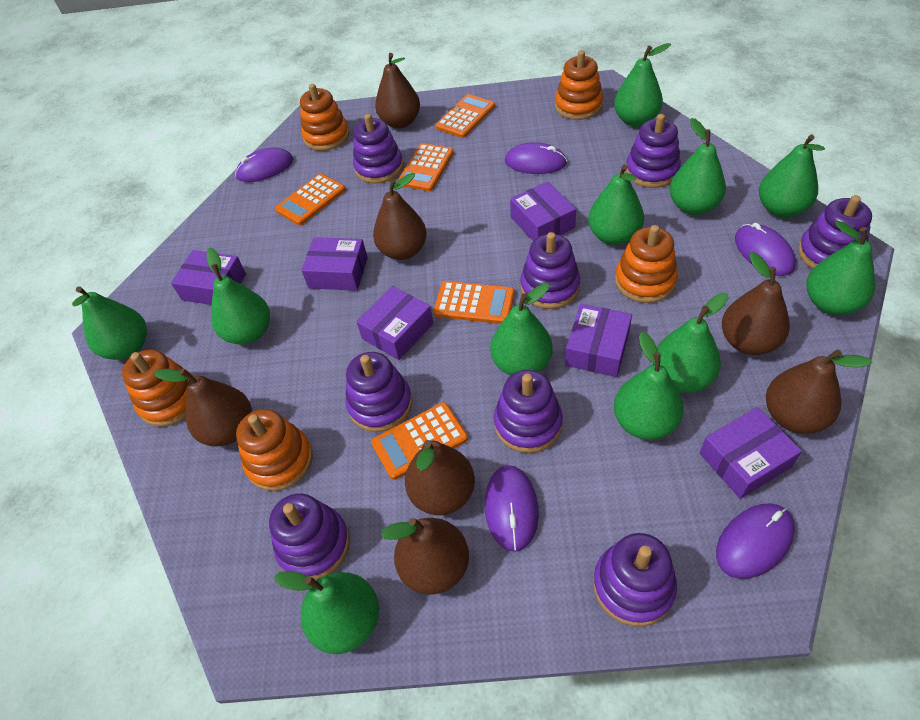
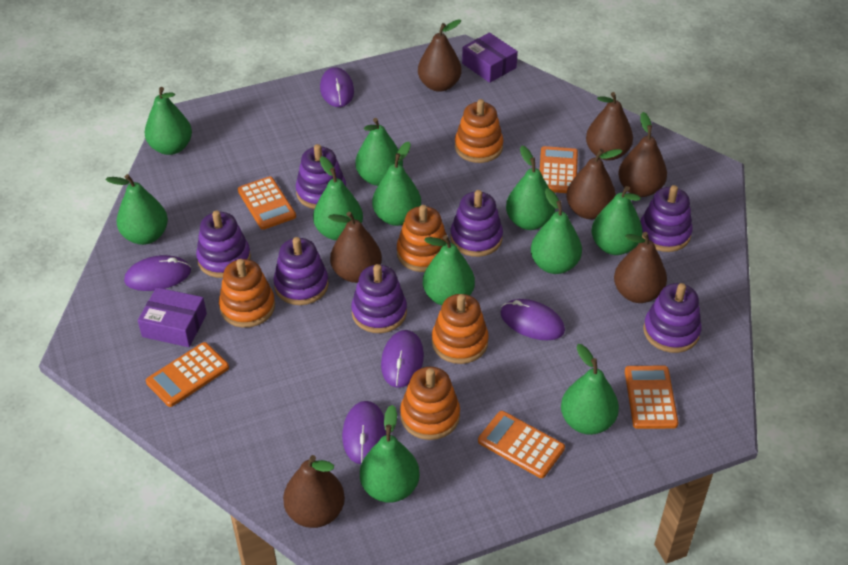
purple box: 6 -> 2
purple stacking toy: 8 -> 7

